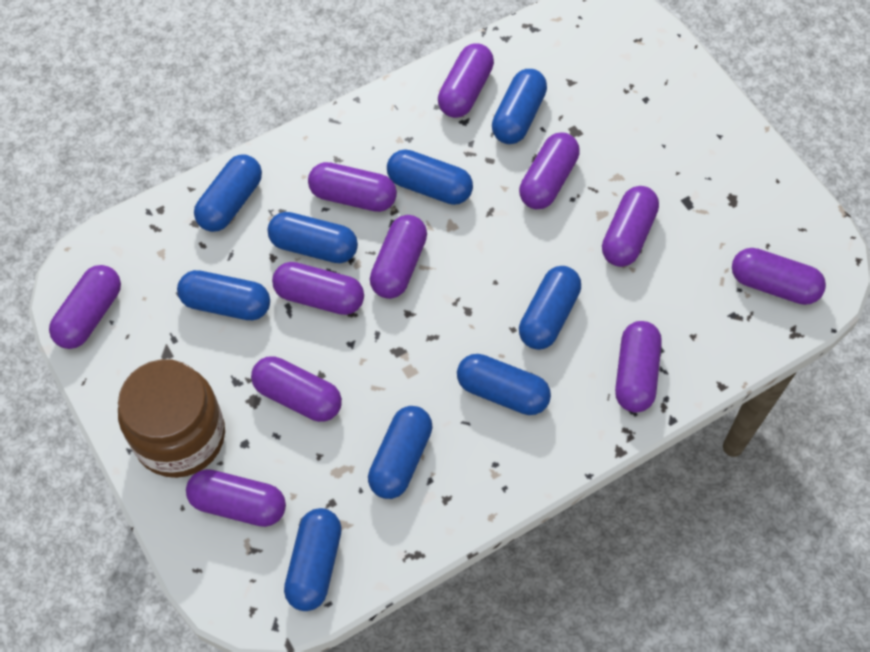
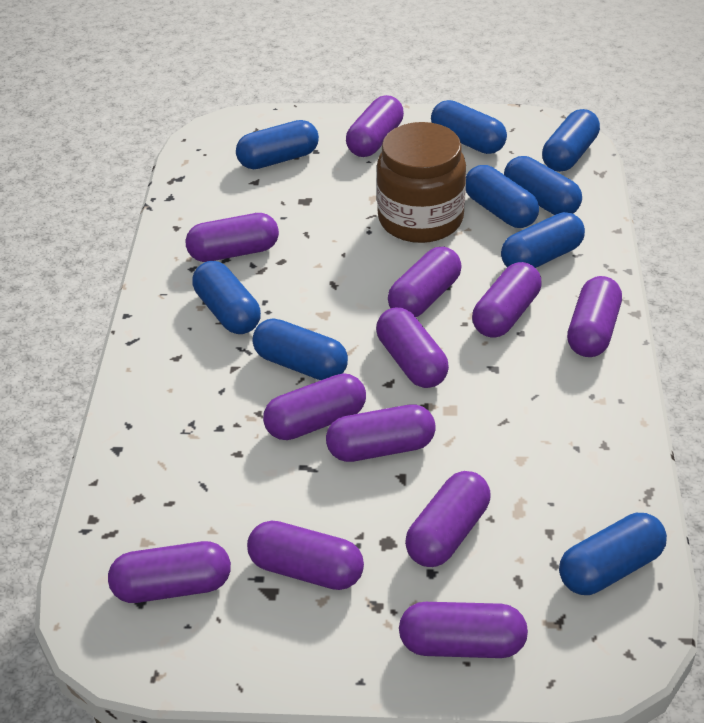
purple capsule: 11 -> 12

